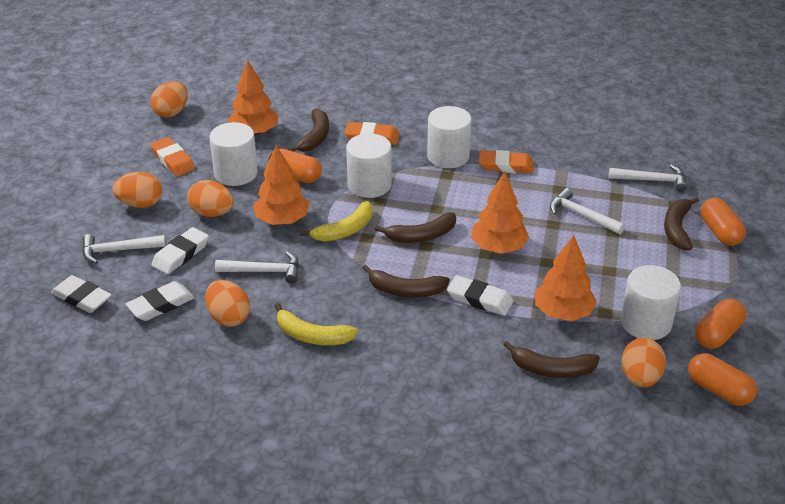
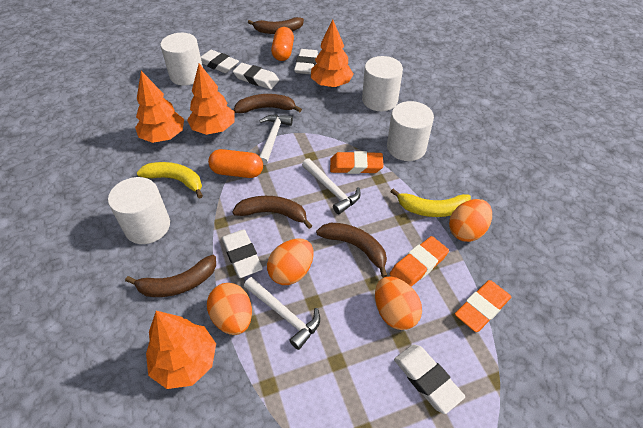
orange capsule: 4 -> 2
orange egg: 5 -> 4
white eraser: 4 -> 5
white hammer: 4 -> 3

